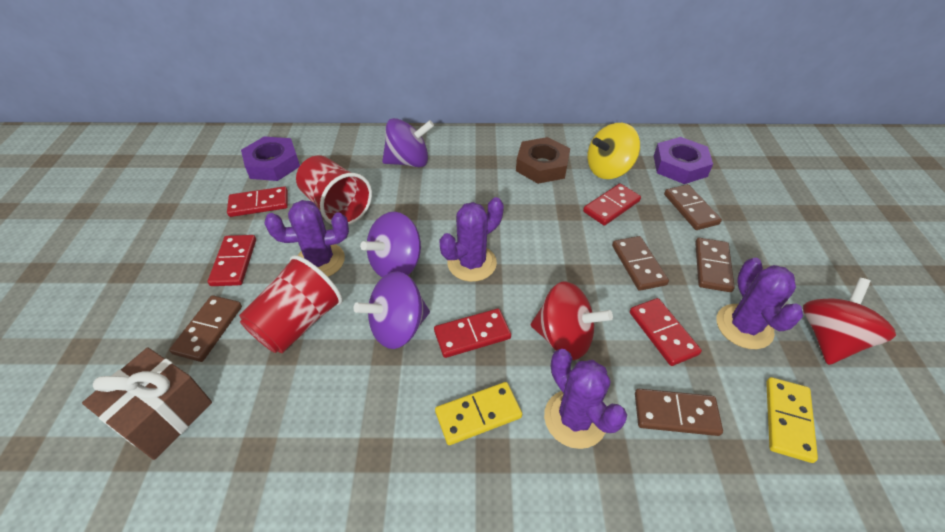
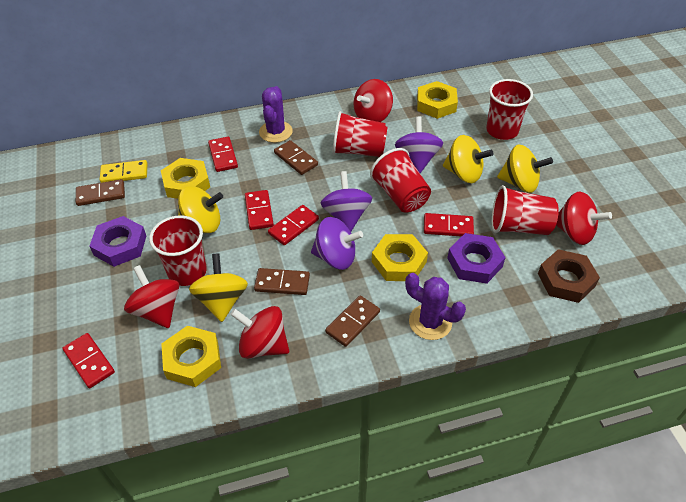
brown domino: 5 -> 4
brown gift: 1 -> 0
purple cactus: 4 -> 2
red cup: 2 -> 5
red spinning top: 2 -> 4
yellow domino: 2 -> 1
yellow nut: 0 -> 4
yellow spinning top: 1 -> 4

